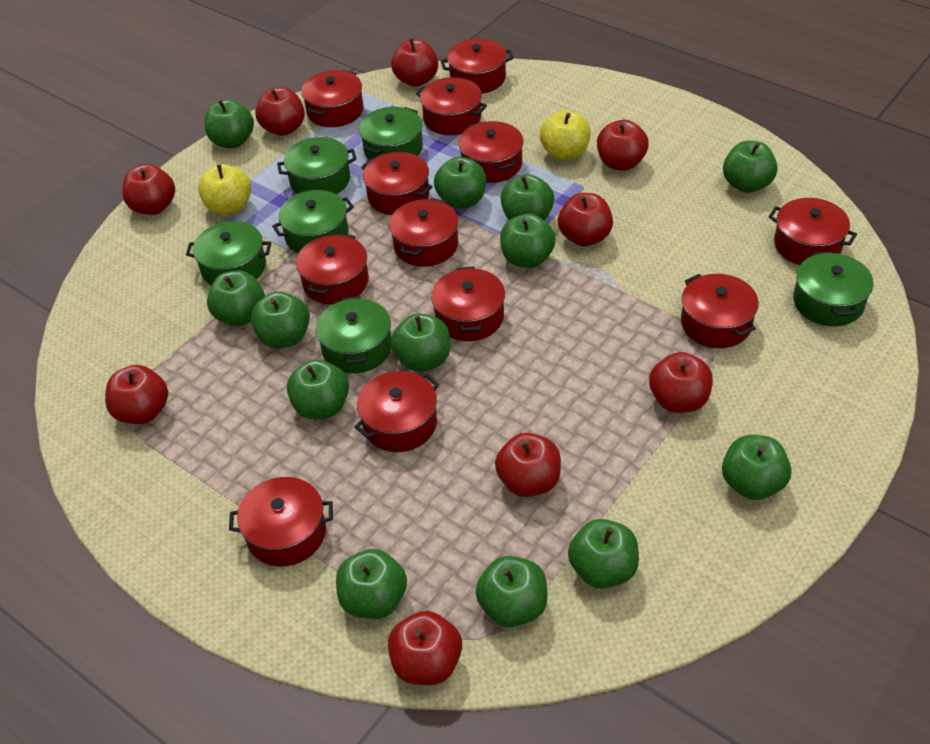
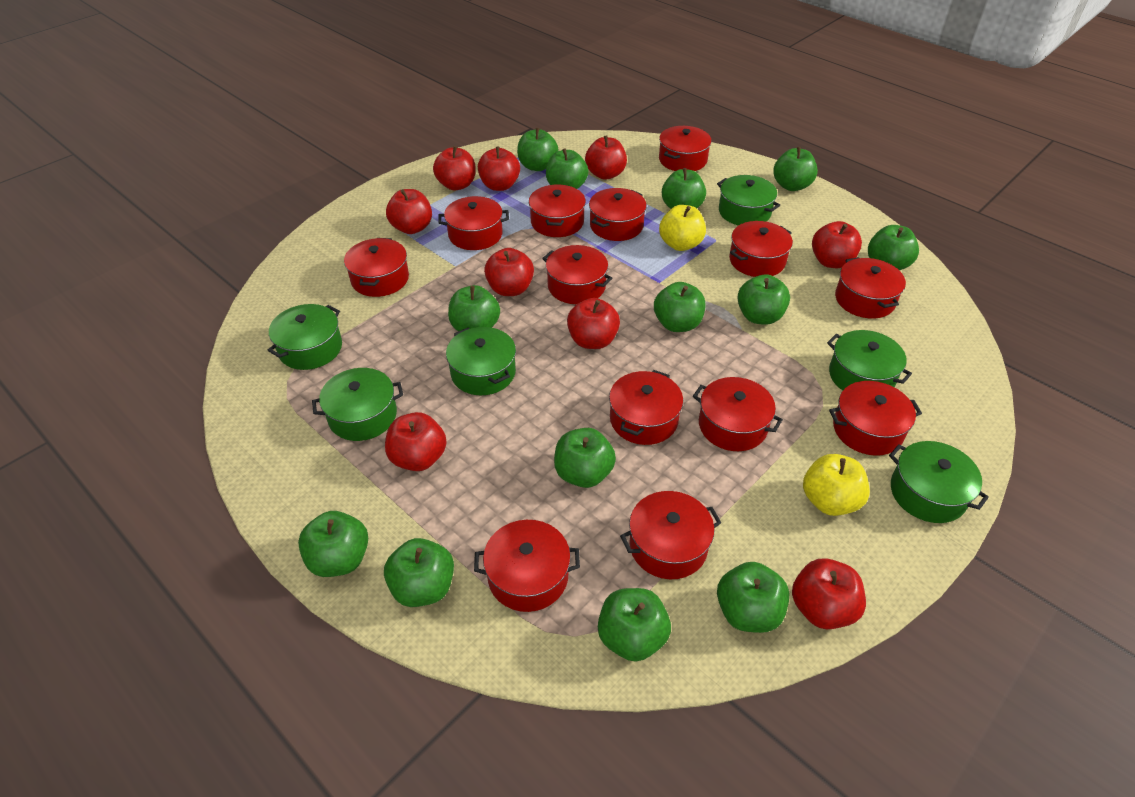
red pot: 12 -> 13

